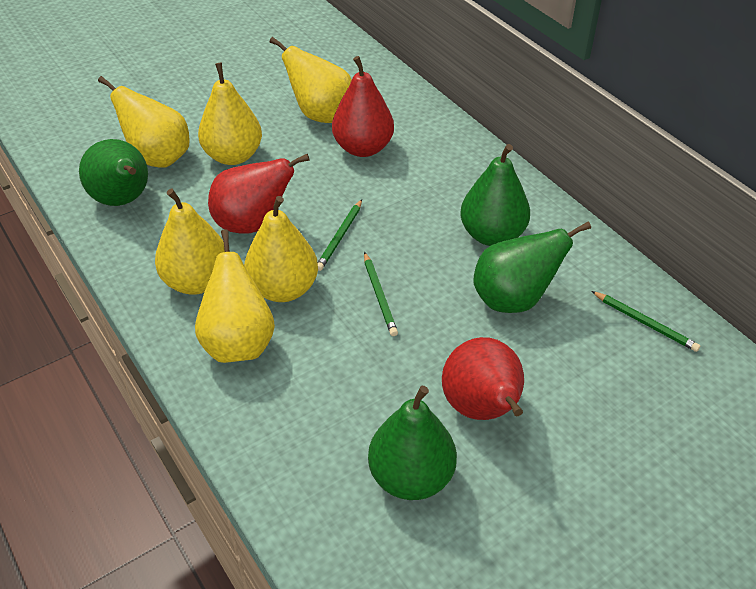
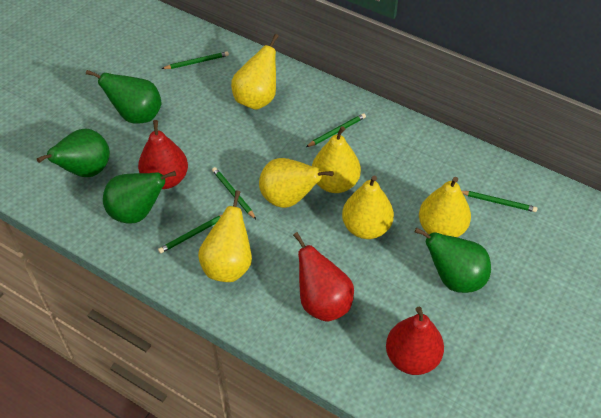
green pencil: 3 -> 5

